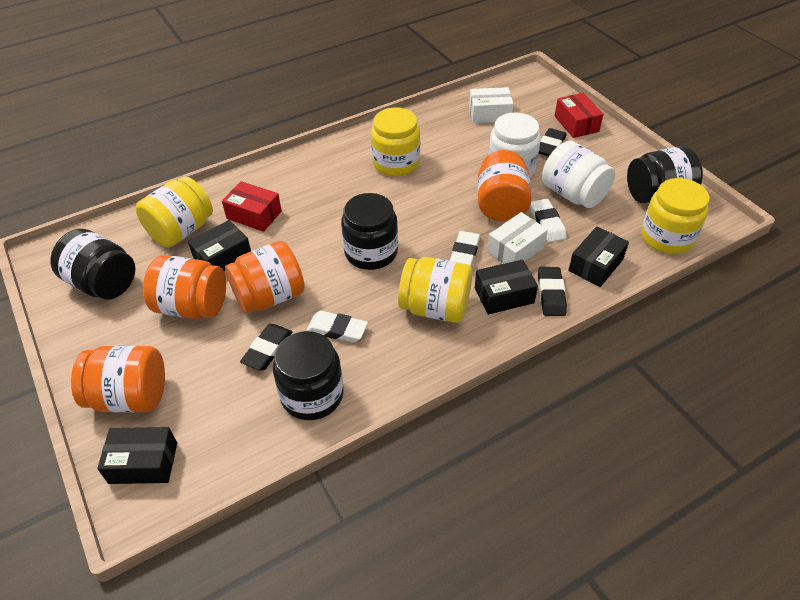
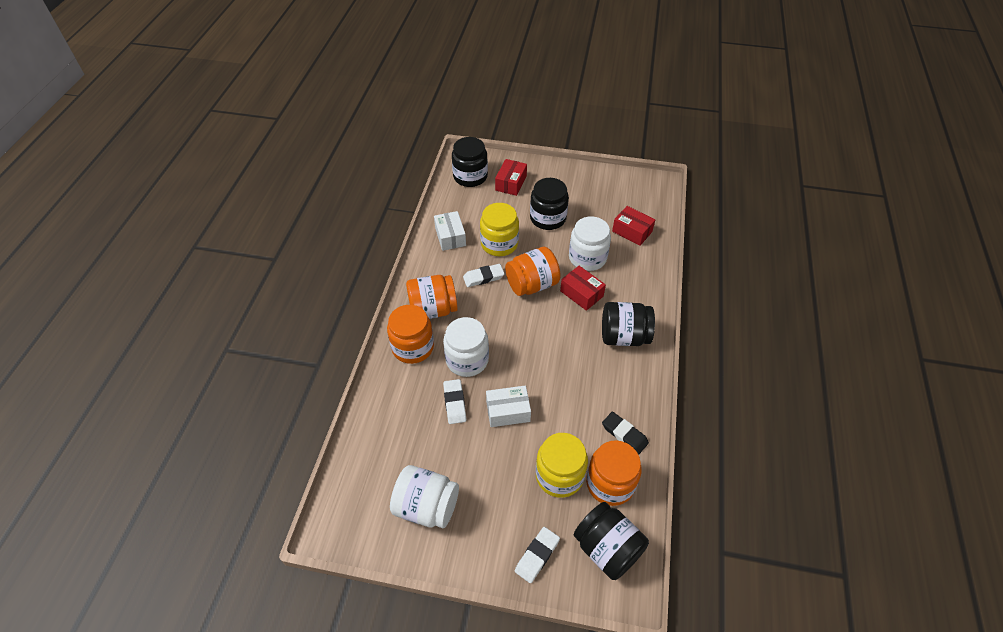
black box: 4 -> 0
black eraser: 3 -> 1
red box: 2 -> 3
white jar: 2 -> 3
yellow jar: 4 -> 2

